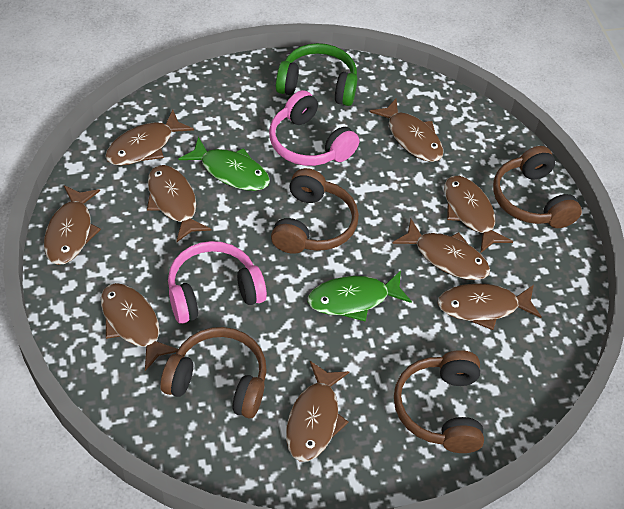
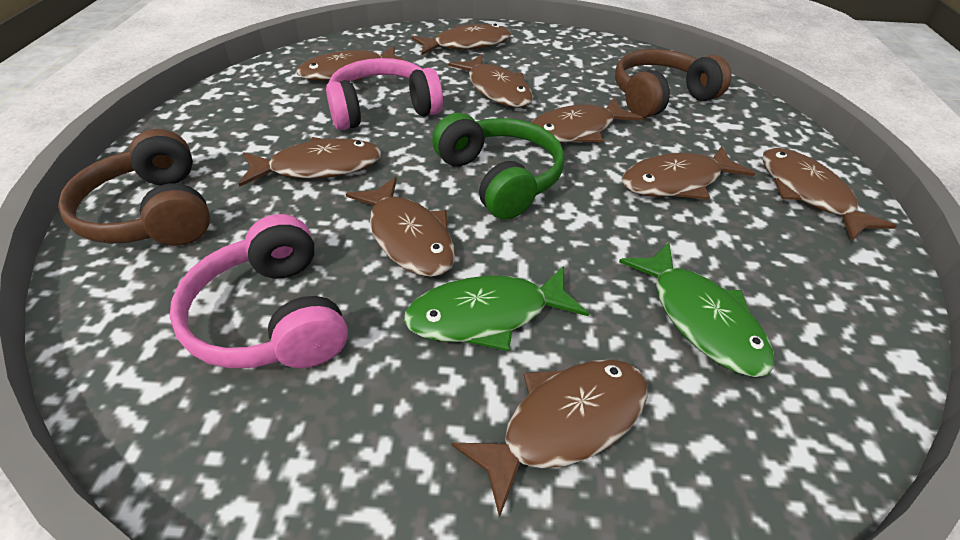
brown headphones: 4 -> 2

